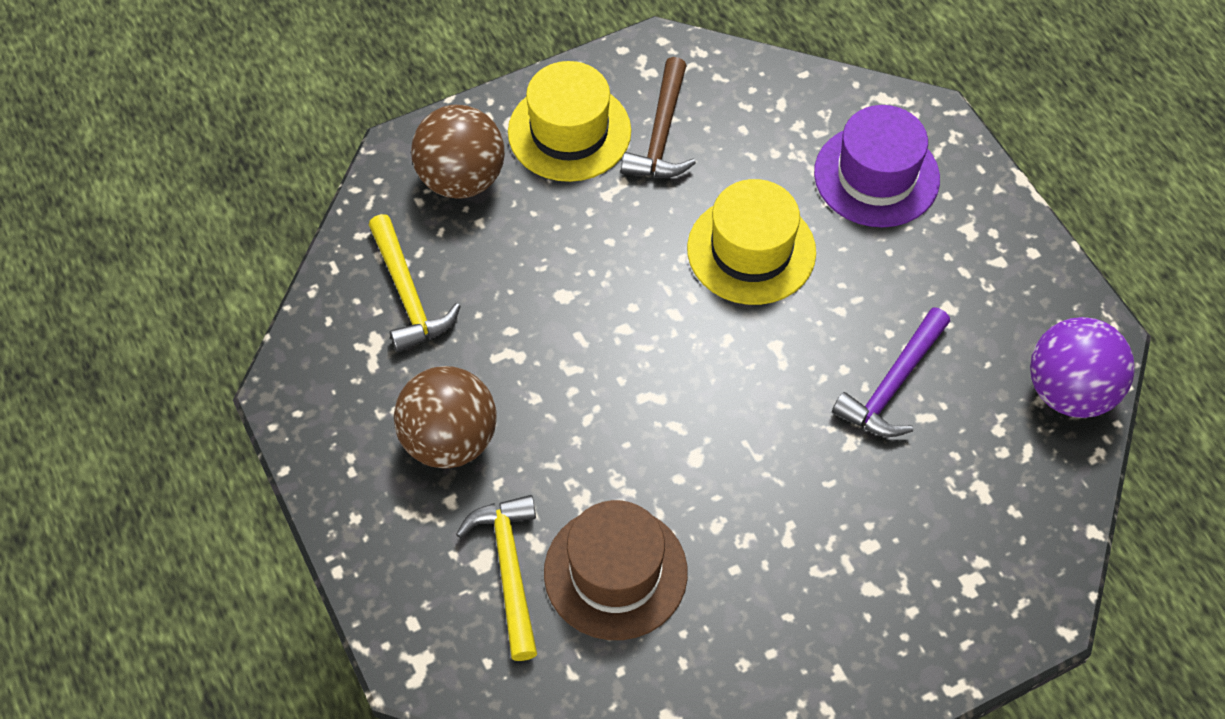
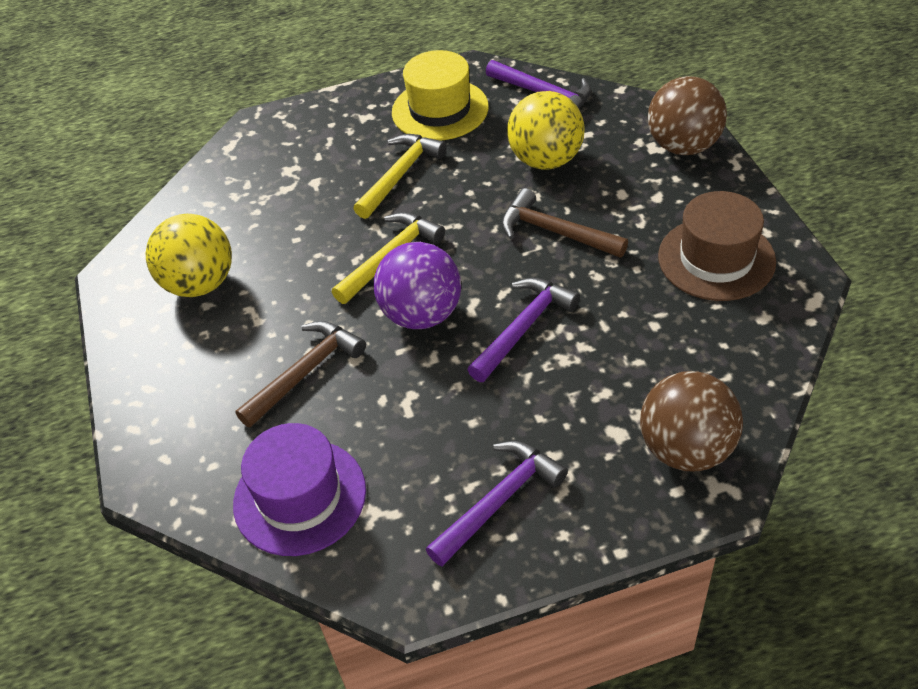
brown hammer: 1 -> 2
purple hammer: 1 -> 3
yellow ball: 0 -> 2
yellow hat: 2 -> 1

